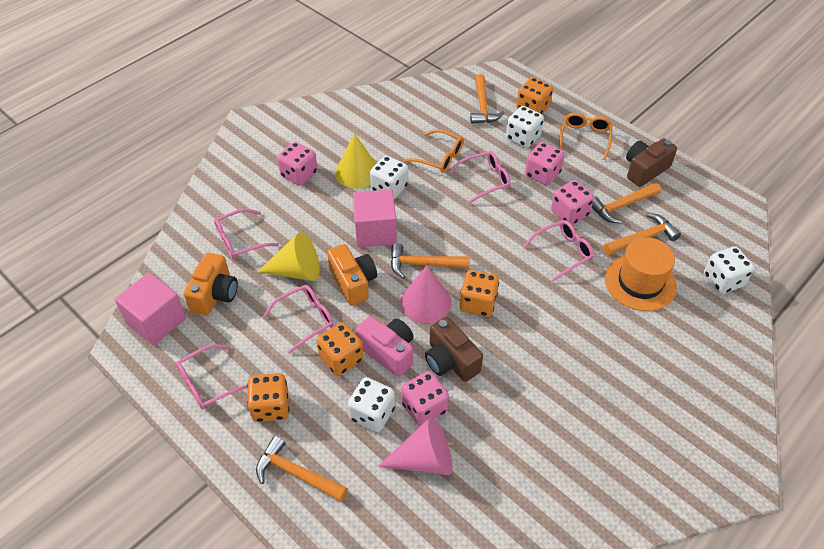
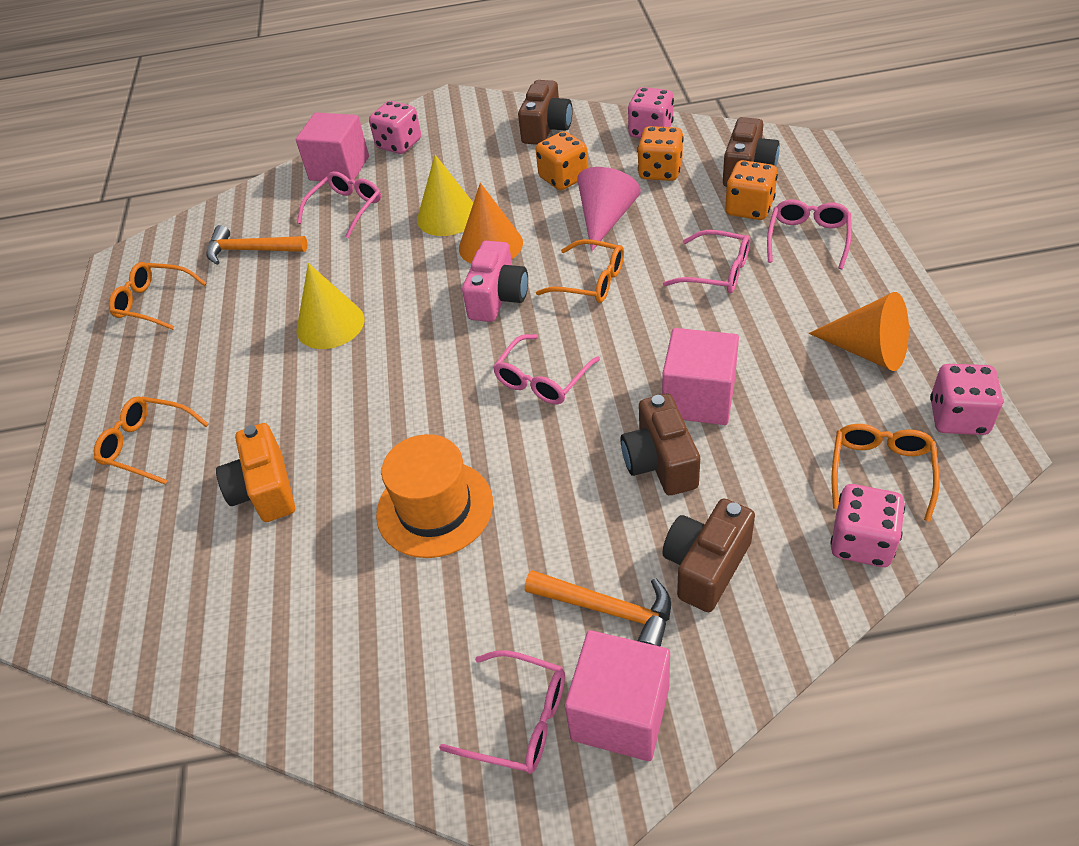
brown camera: 2 -> 4
orange camera: 2 -> 1
orange cone: 0 -> 2
orange dice: 4 -> 3
orange glasses: 2 -> 4
orange hammer: 5 -> 2
pink cone: 2 -> 1
pink cube: 2 -> 3
white dice: 4 -> 0

